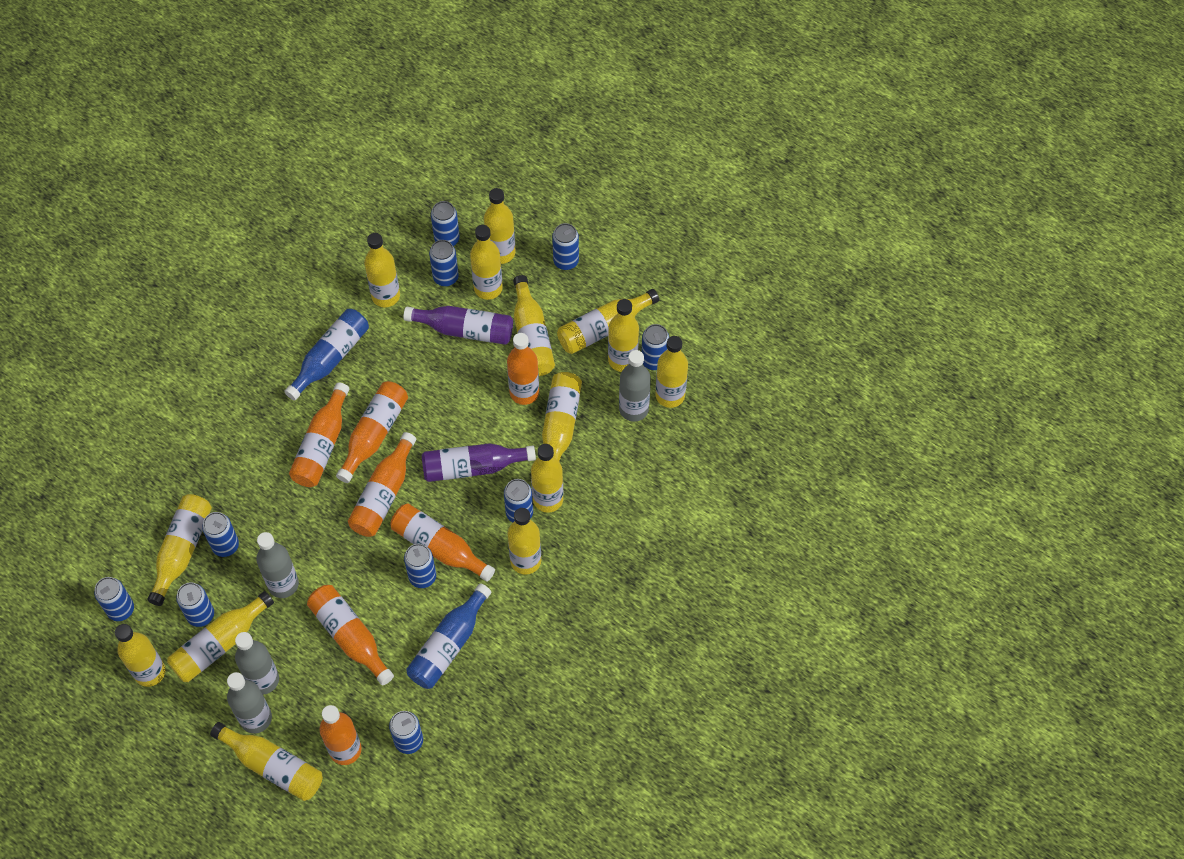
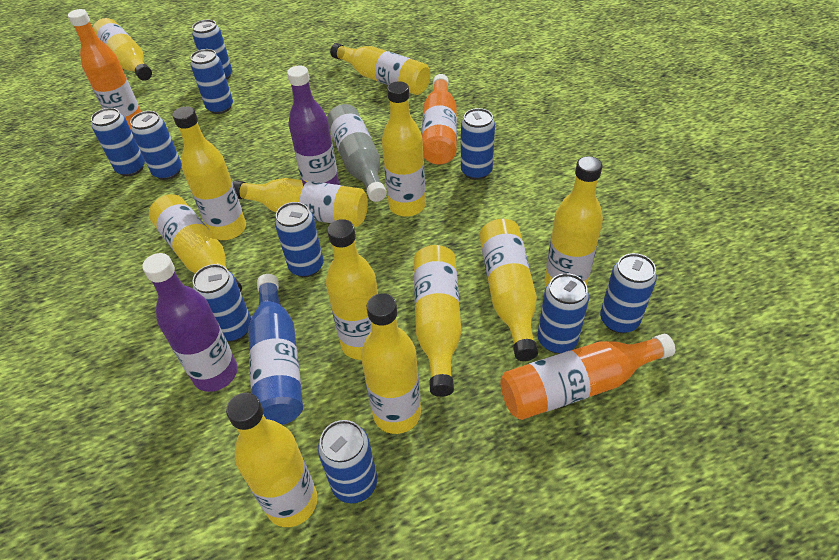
blue bottle: 2 -> 1
grey bottle: 4 -> 1
orange bottle: 7 -> 3
yellow bottle: 14 -> 12

